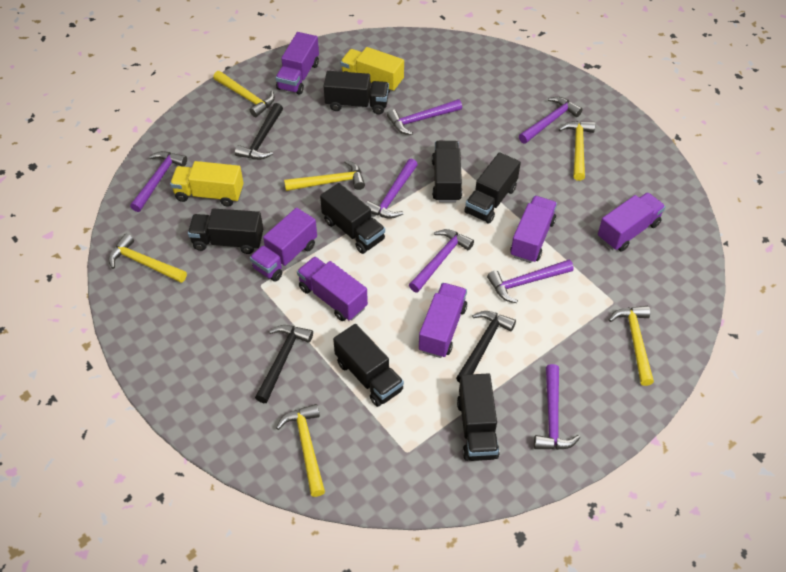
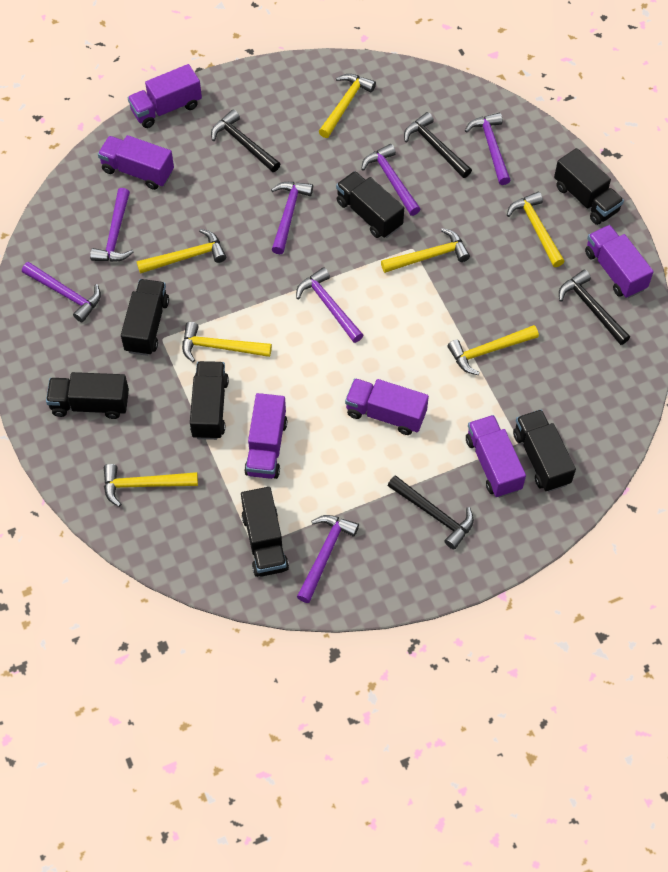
black hammer: 3 -> 4
yellow hammer: 6 -> 7
yellow truck: 2 -> 0

